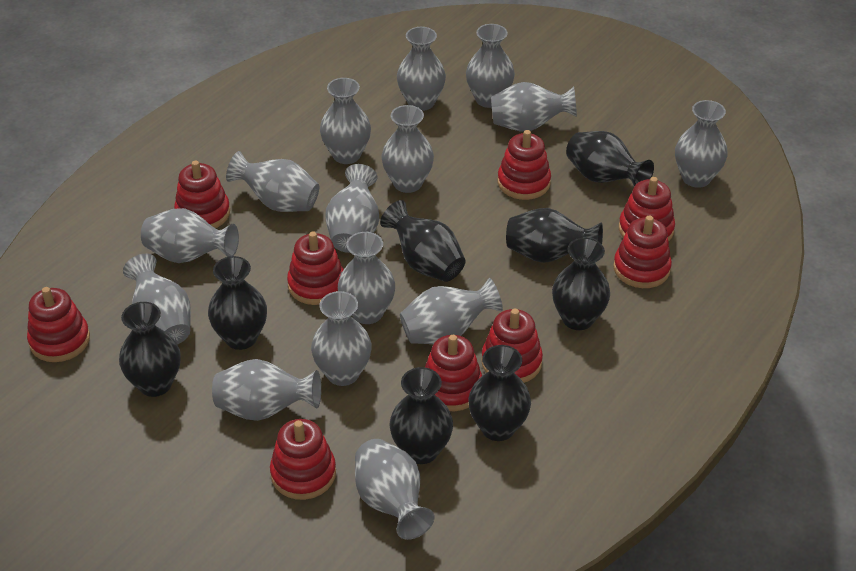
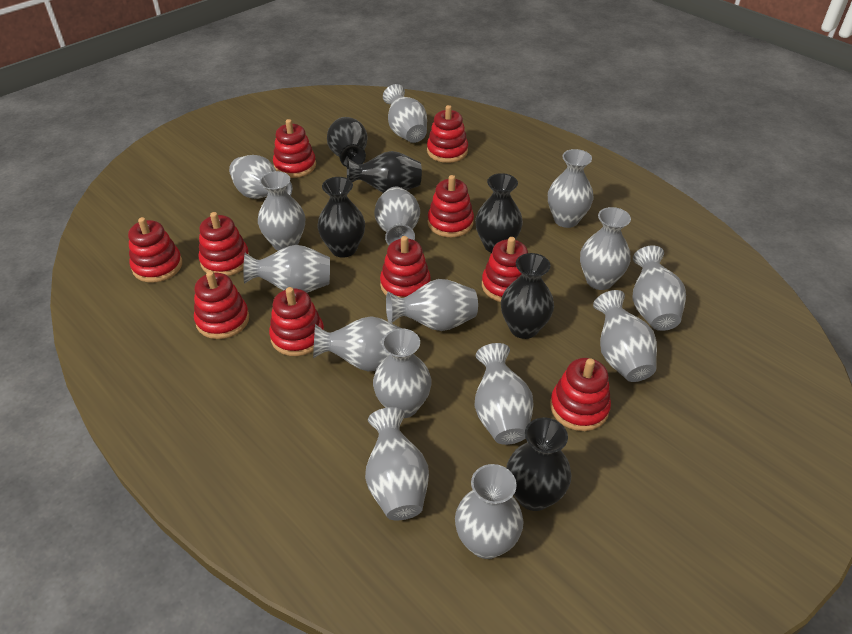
black vase: 8 -> 6
red stacking toy: 9 -> 10

